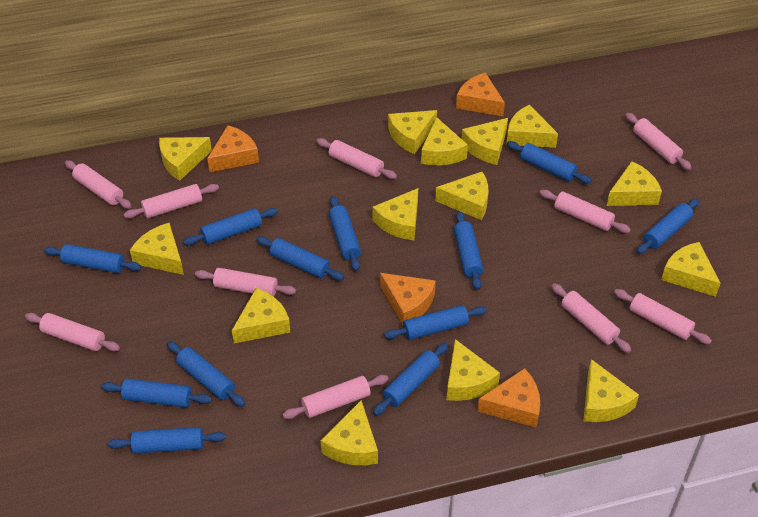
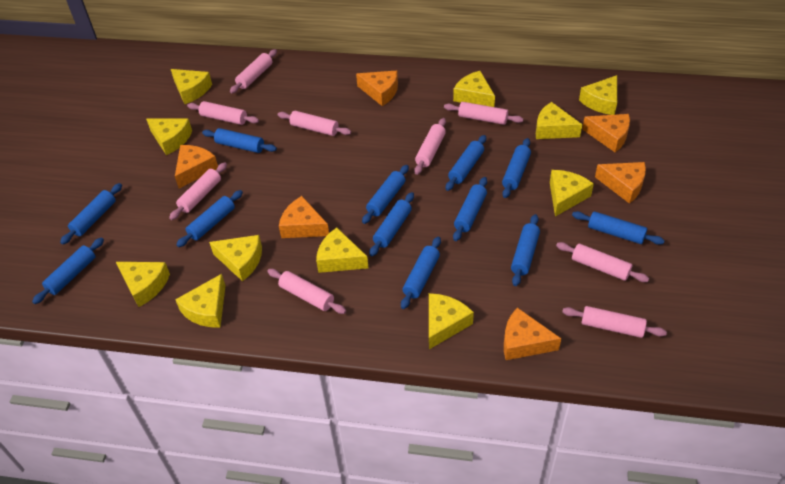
orange cheese: 4 -> 6
pink rolling pin: 10 -> 9
yellow cheese: 14 -> 11

